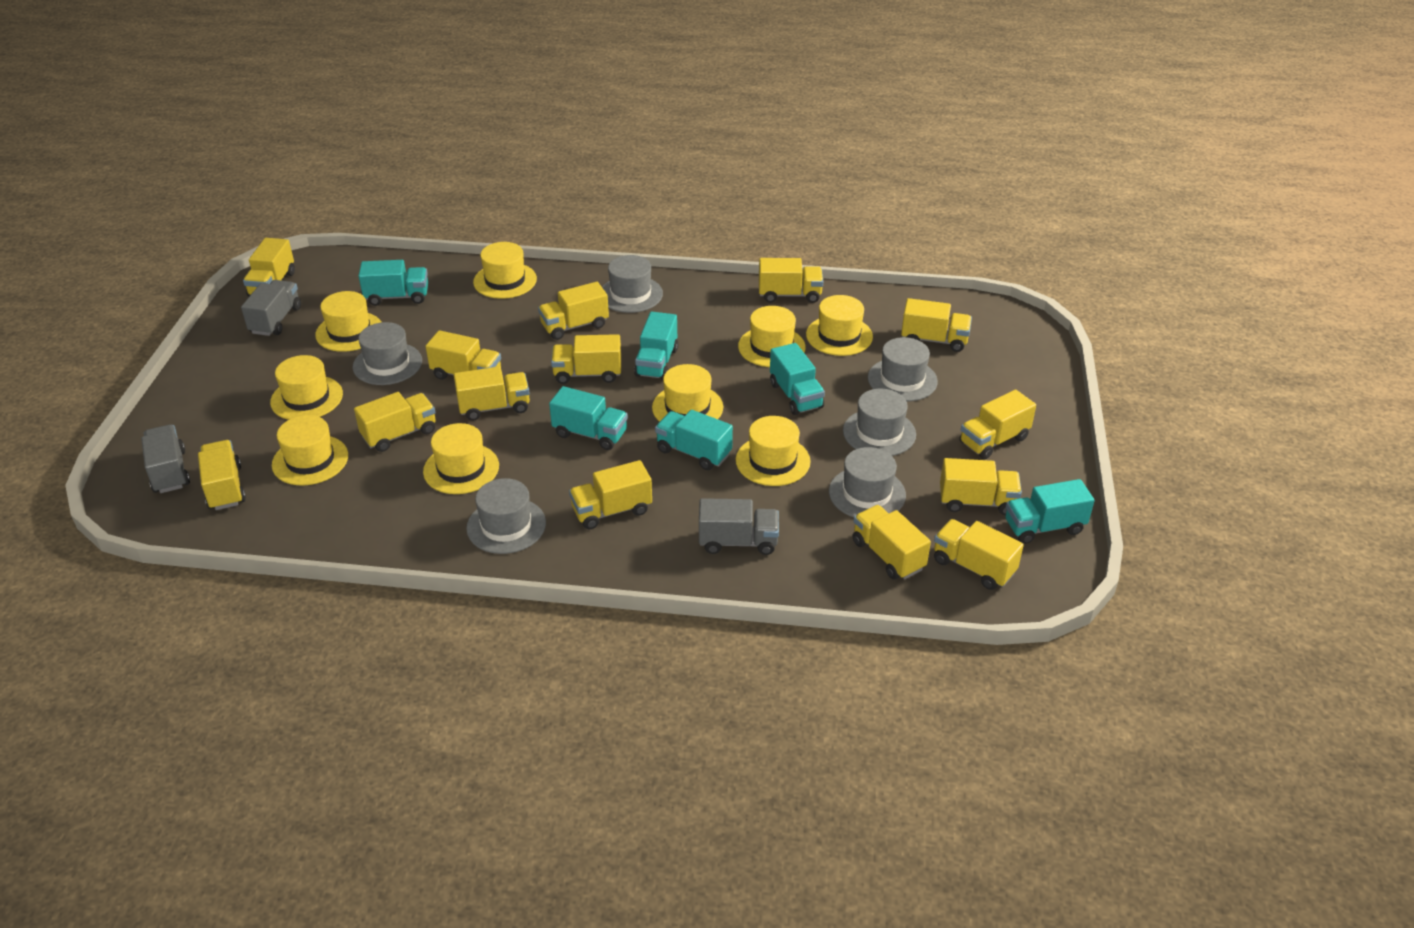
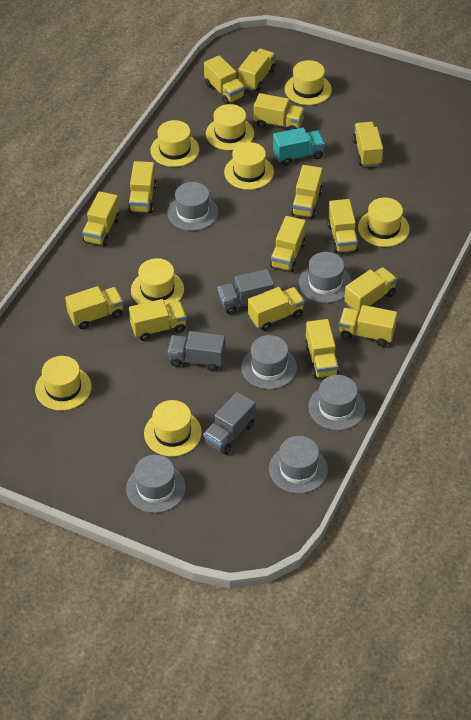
turquoise truck: 6 -> 1
yellow hat: 9 -> 8
yellow truck: 14 -> 15

